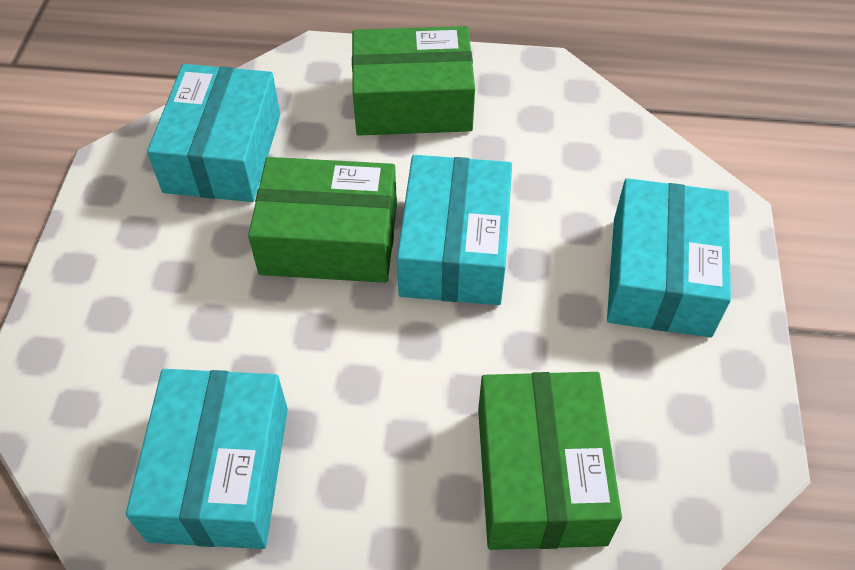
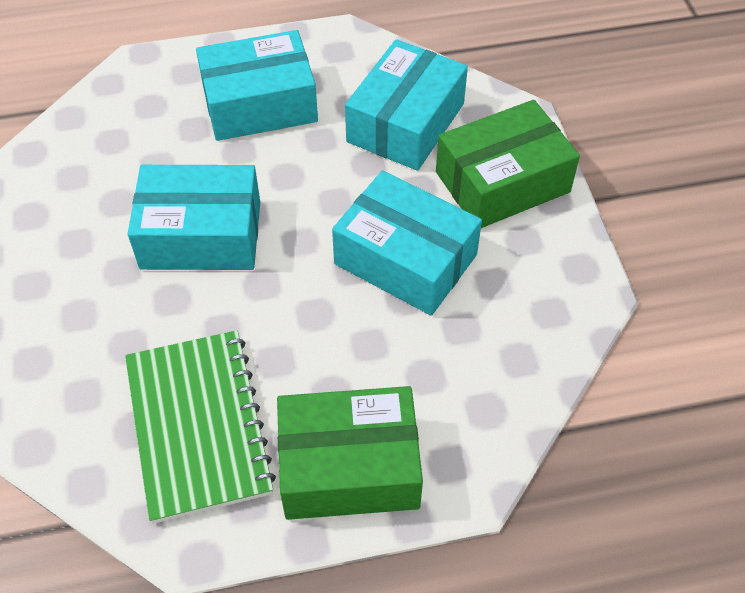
green box: 3 -> 2
green notebook: 0 -> 1

